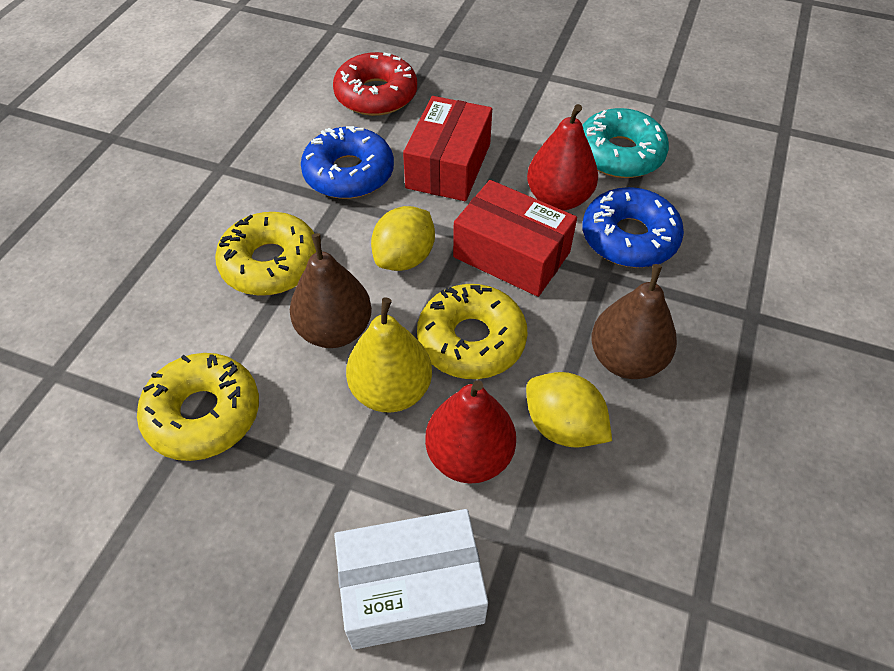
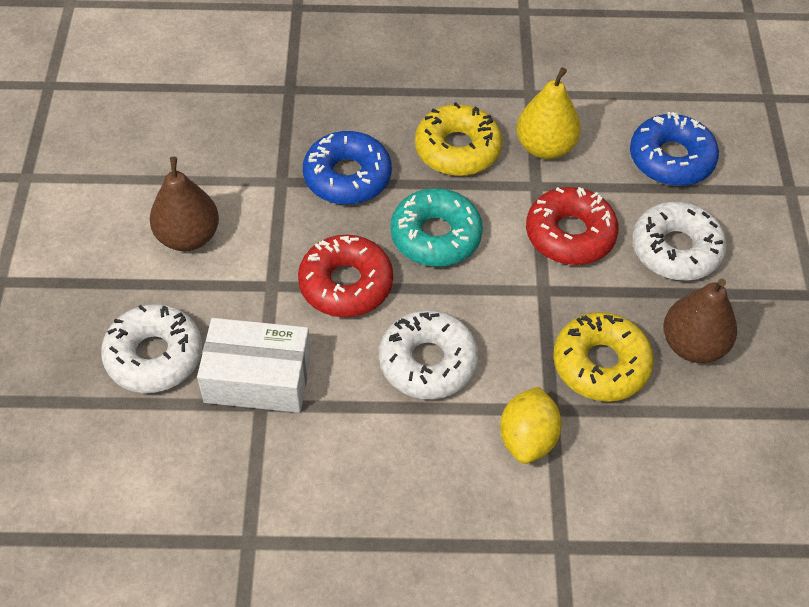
red box: 2 -> 0
red donut: 1 -> 2
red pear: 2 -> 0
white donut: 0 -> 3
yellow donut: 3 -> 2
yellow lemon: 2 -> 1

